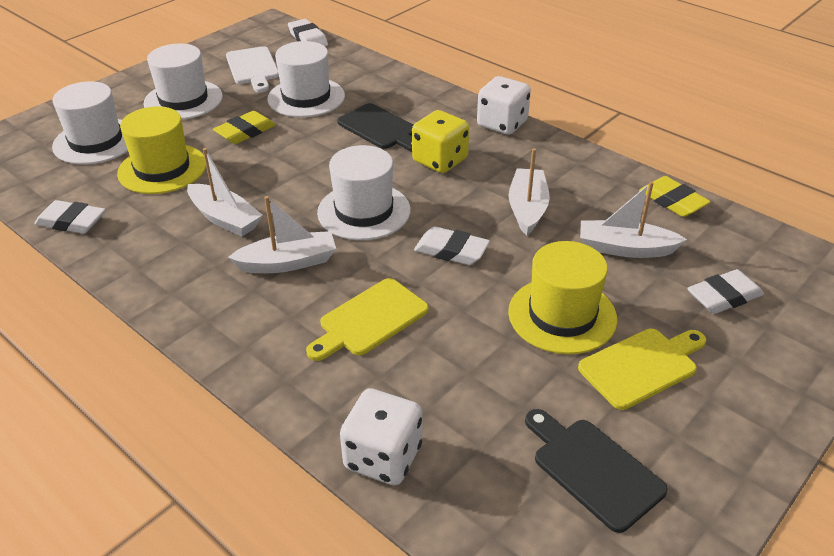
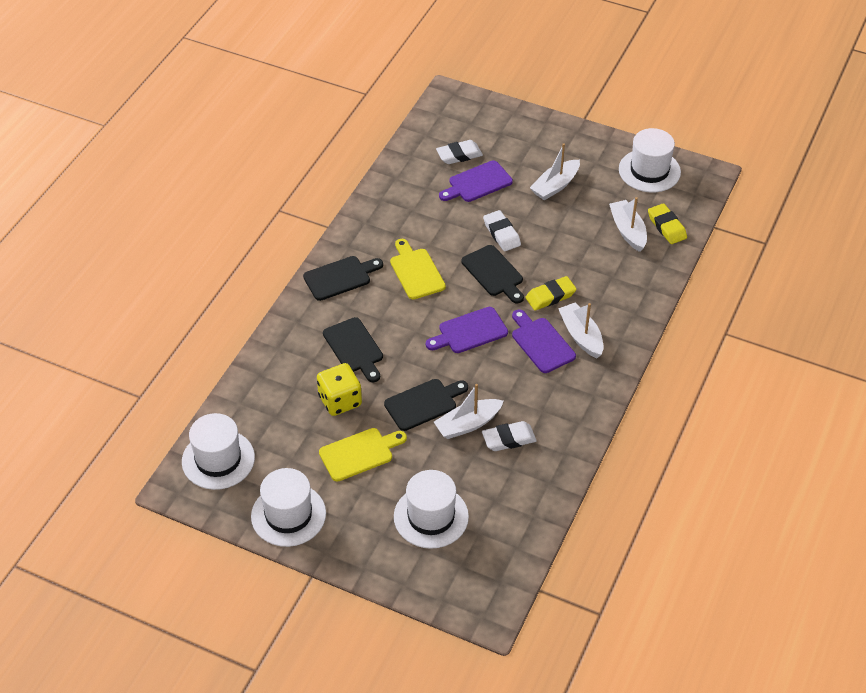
black cutting board: 2 -> 4
purple cutting board: 0 -> 3
white cutting board: 1 -> 0
white dice: 2 -> 0
white eraser: 4 -> 3
yellow hat: 2 -> 0

